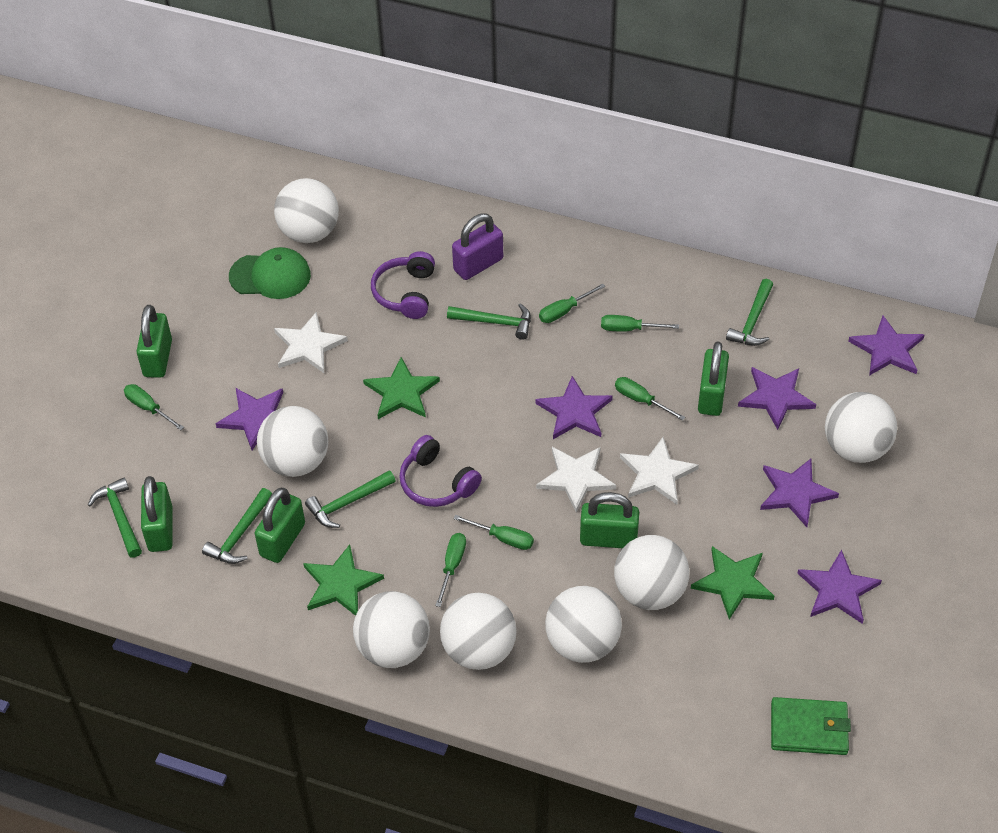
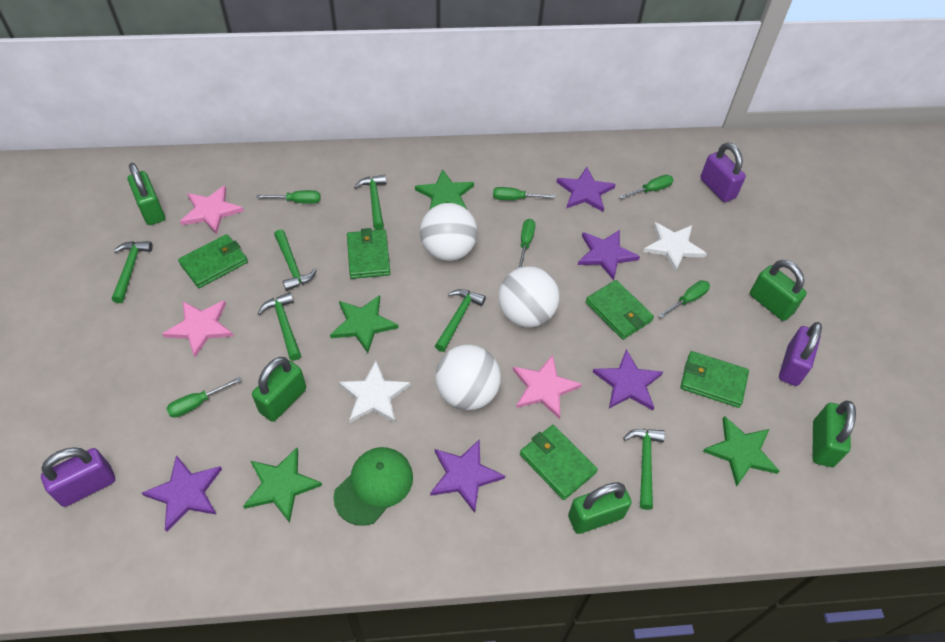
green hammer: 5 -> 6
green star: 3 -> 4
green wallet: 1 -> 5
pink star: 0 -> 3
purple headphones: 2 -> 0
purple padlock: 1 -> 3
purple star: 6 -> 5
white ball: 7 -> 3
white star: 3 -> 2

